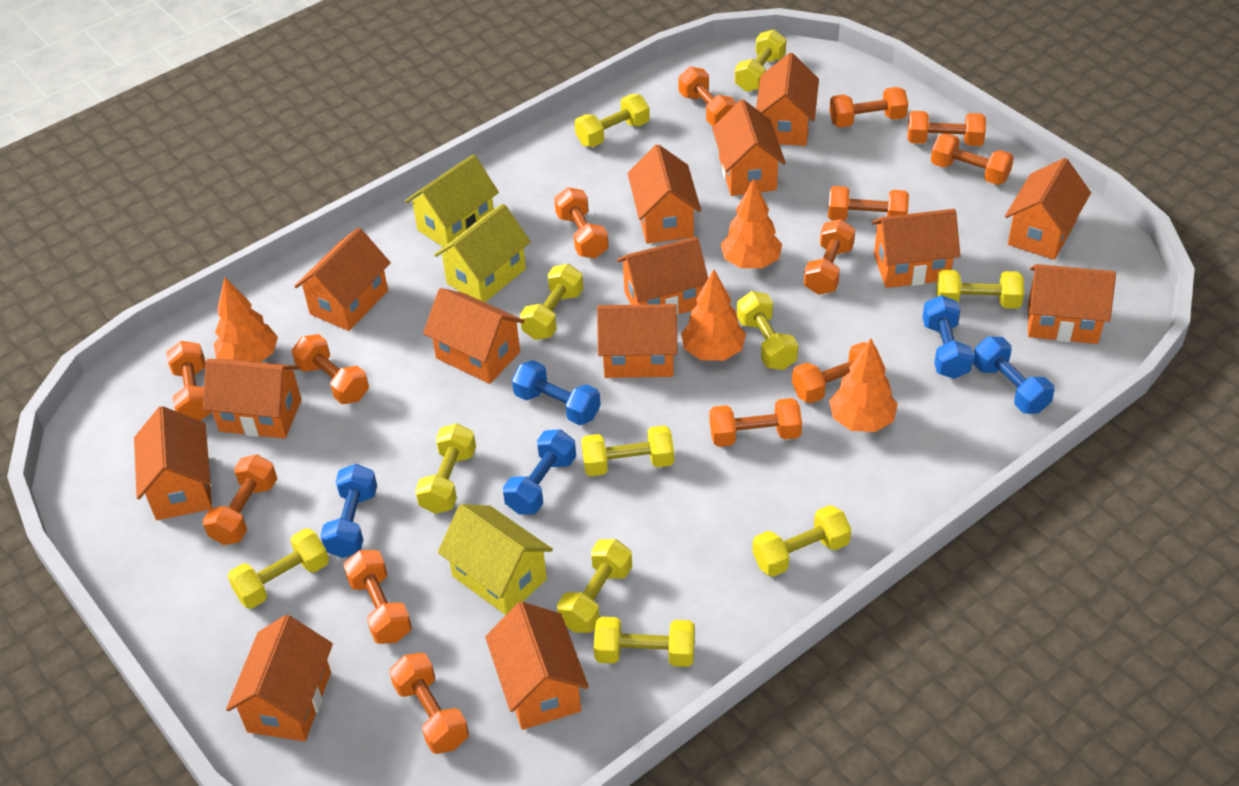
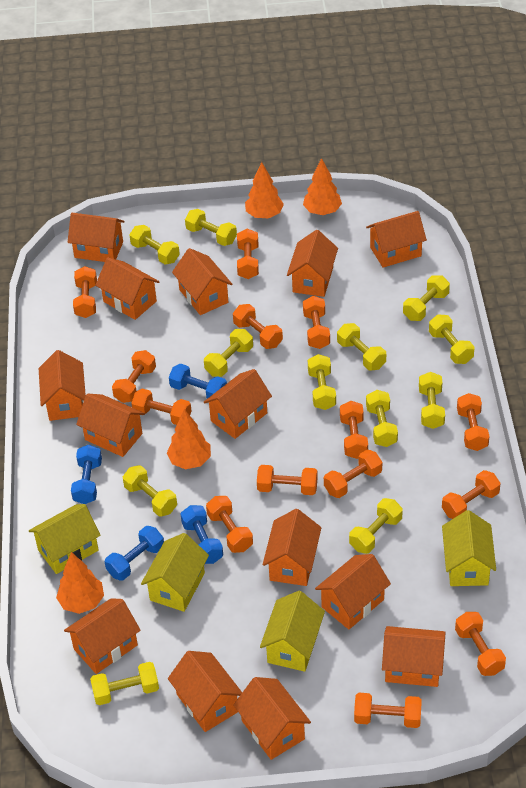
blue dumbbell: 5 -> 4
yellow dumbbell: 11 -> 12
yellow house: 3 -> 4

